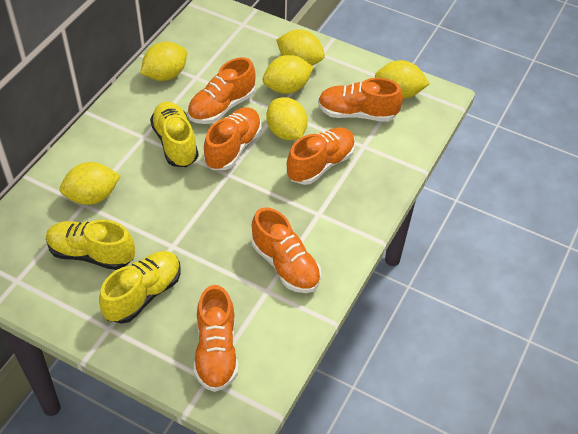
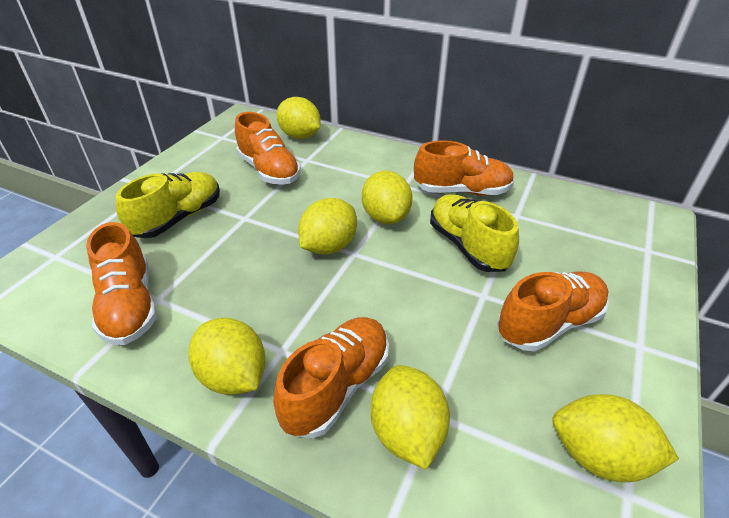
orange shoe: 6 -> 5
yellow shoe: 3 -> 2

